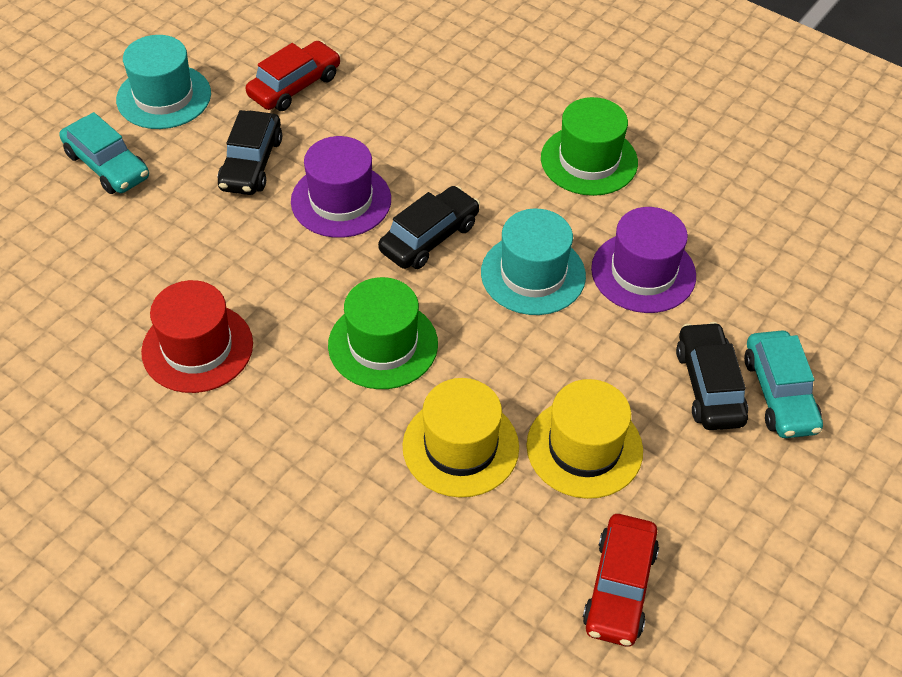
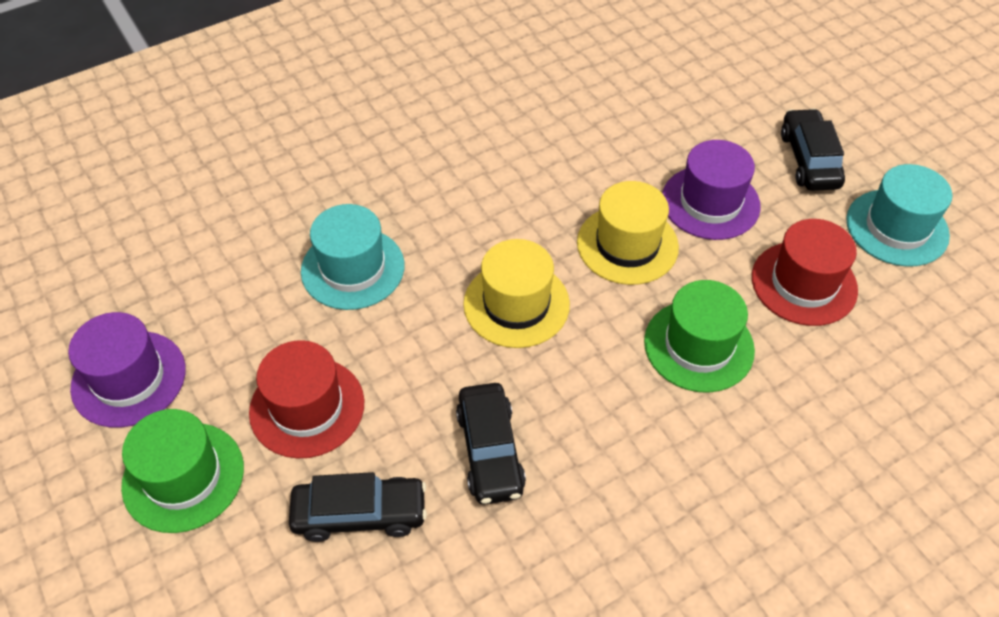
red car: 2 -> 0
red hat: 1 -> 2
turquoise car: 2 -> 0

